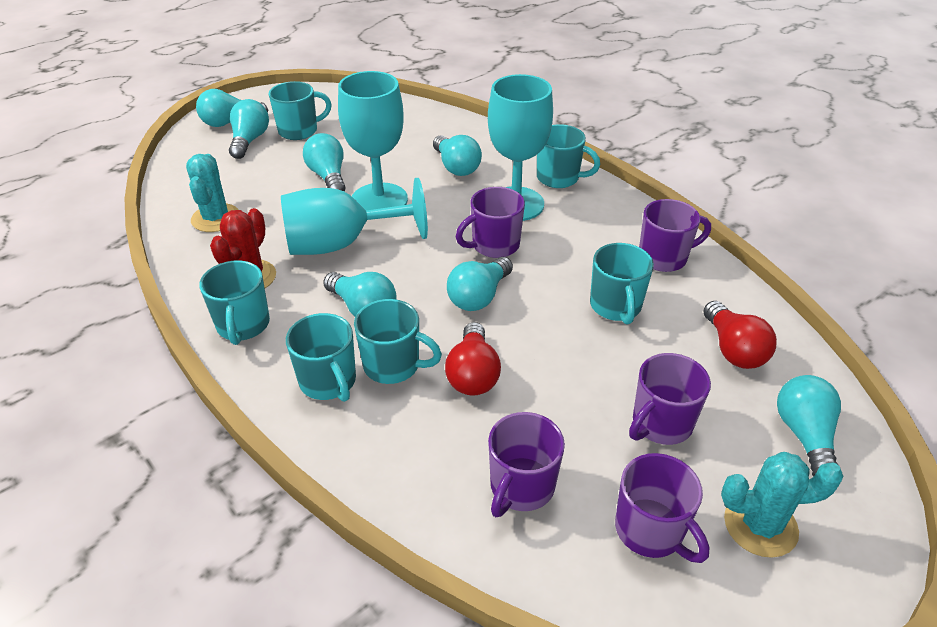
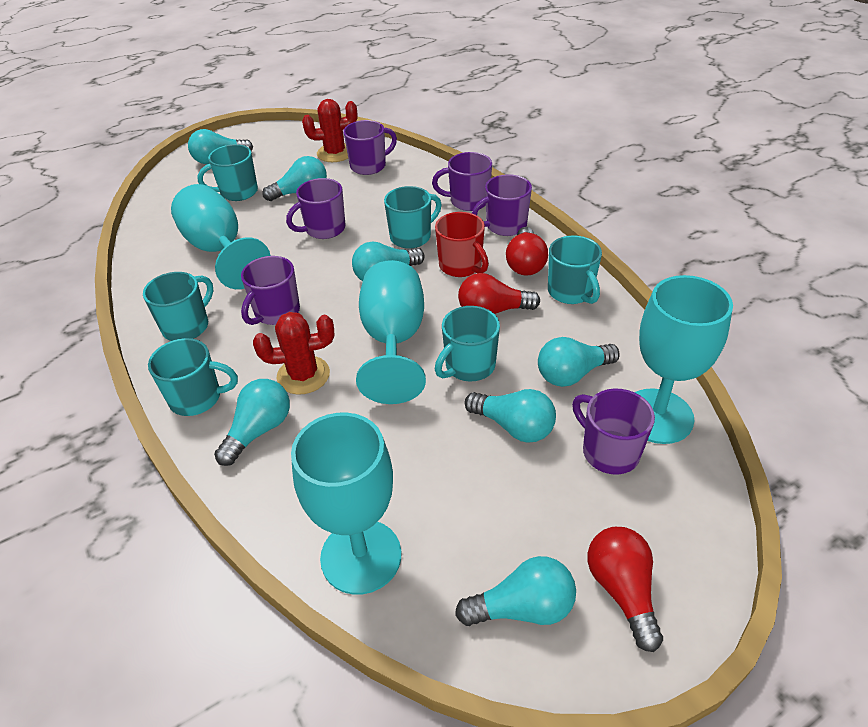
purple mug: 5 -> 6
red cactus: 1 -> 2
red light bulb: 2 -> 3
red mug: 0 -> 1
turquoise cactus: 2 -> 0
turquoise goblet: 3 -> 4

